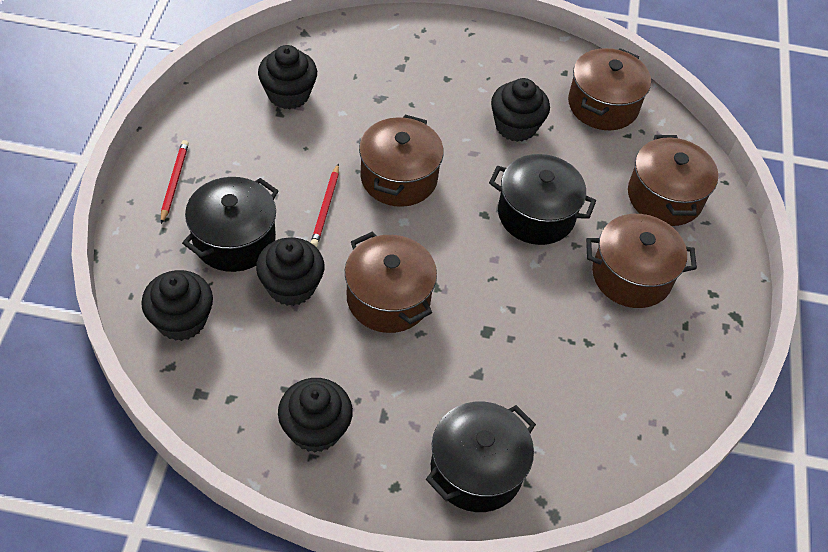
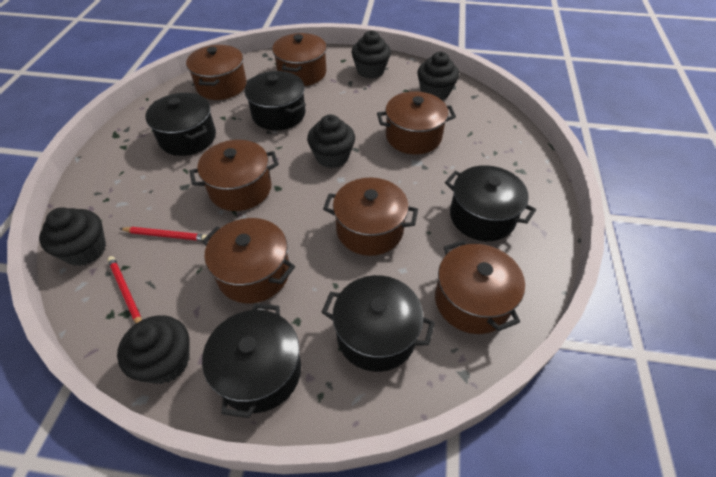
black pot: 3 -> 5
brown pot: 5 -> 7

